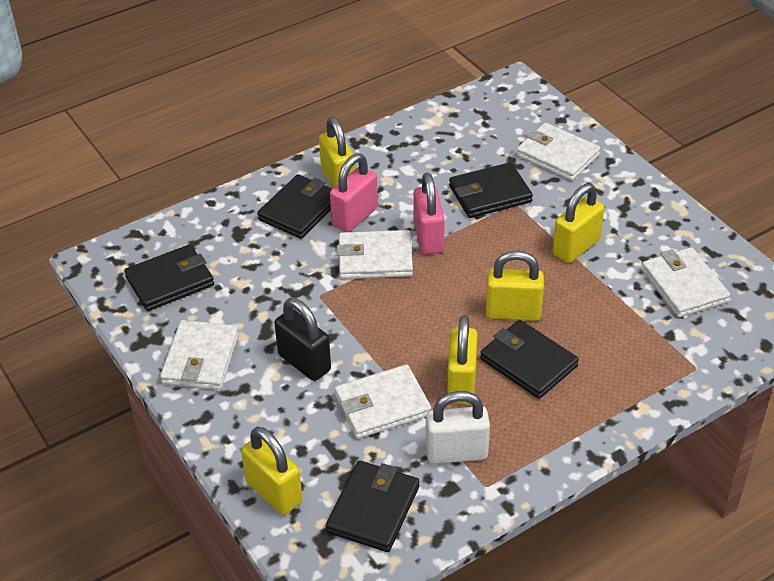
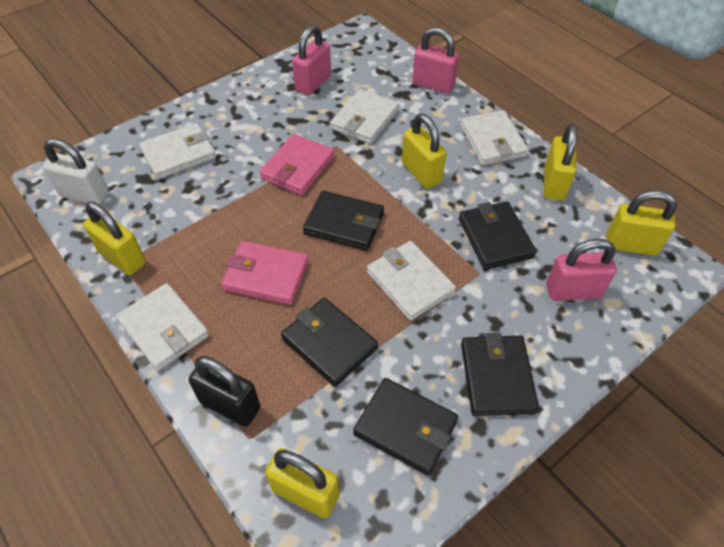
pink padlock: 2 -> 3
pink wallet: 0 -> 2

